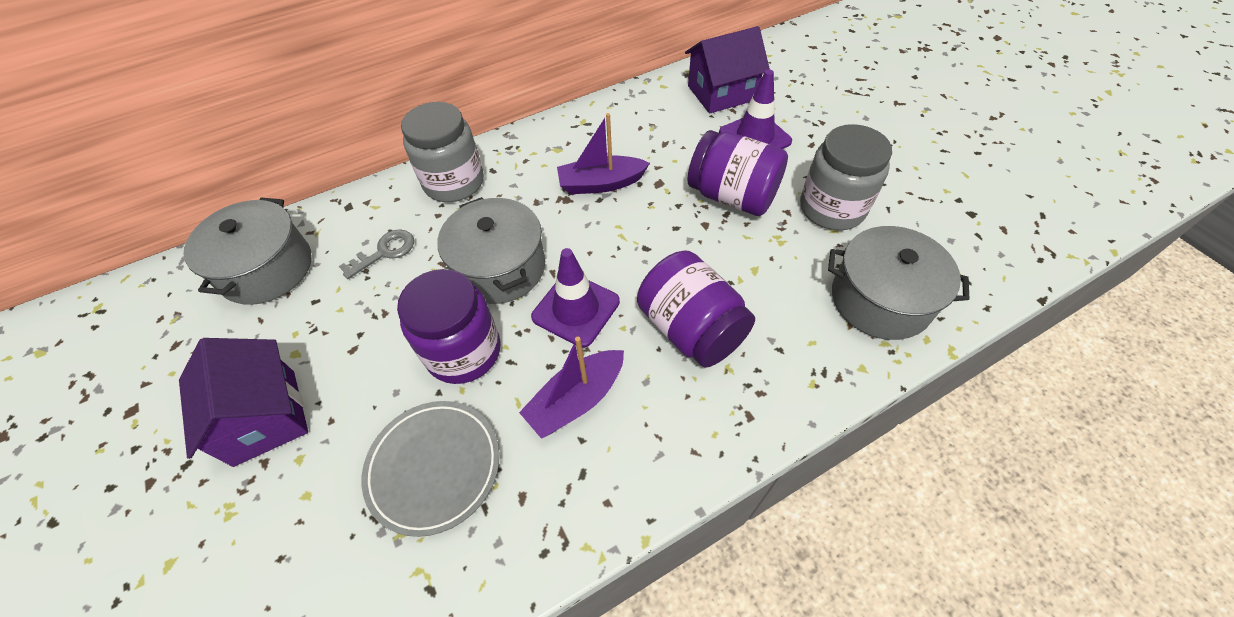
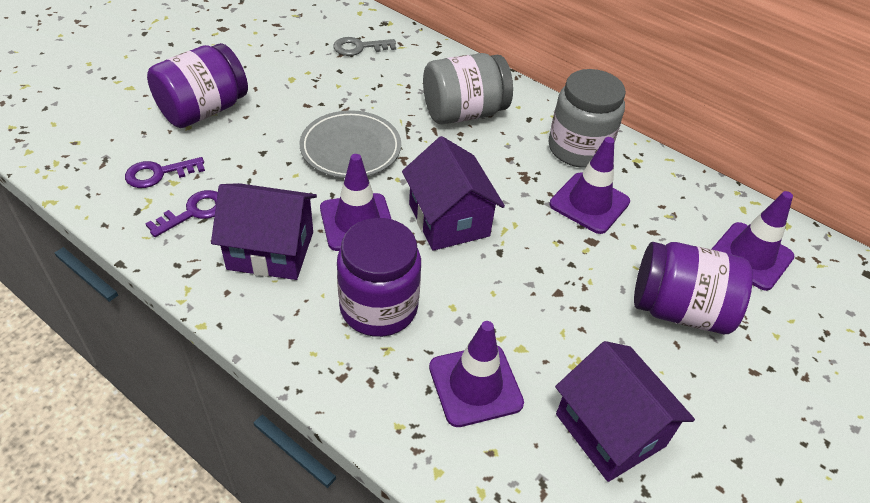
grey pot: 3 -> 0
purple boat: 2 -> 0
purple house: 2 -> 3
purple key: 0 -> 2
purple traffic cone: 2 -> 4

